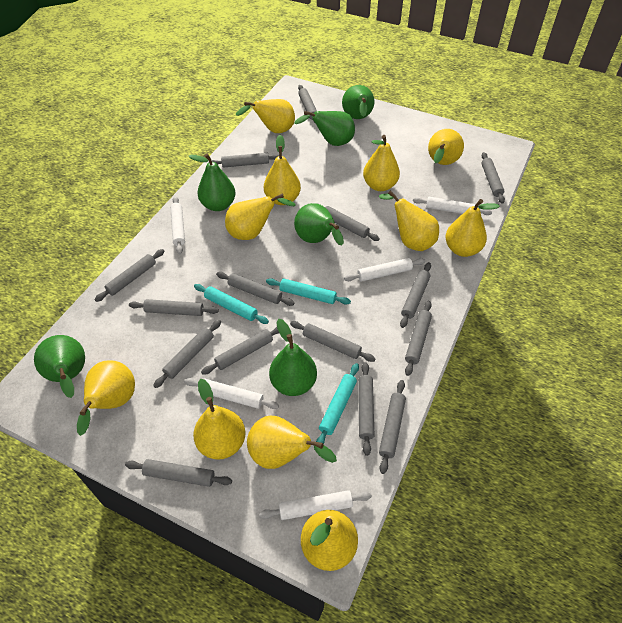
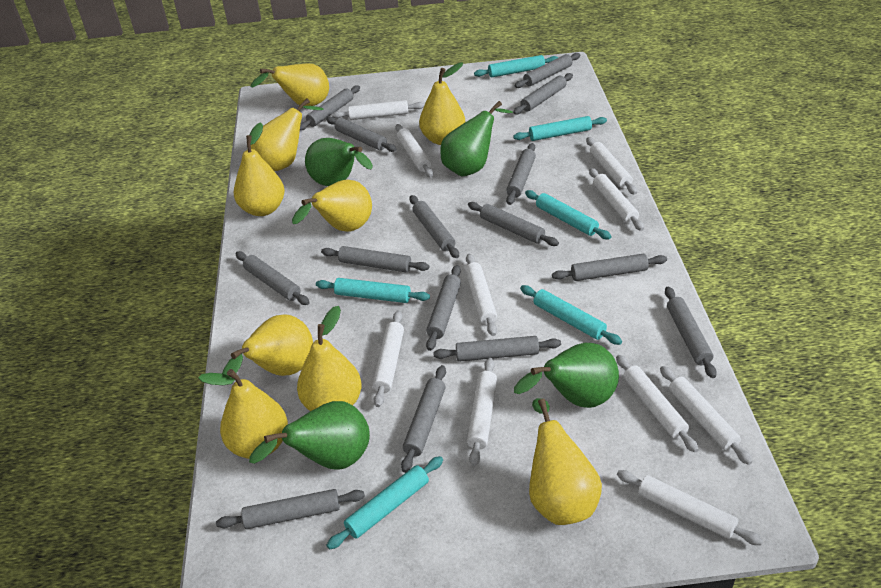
green pear: 6 -> 4
turquoise rolling pin: 3 -> 6
white rolling pin: 5 -> 10
yellow pear: 11 -> 9

